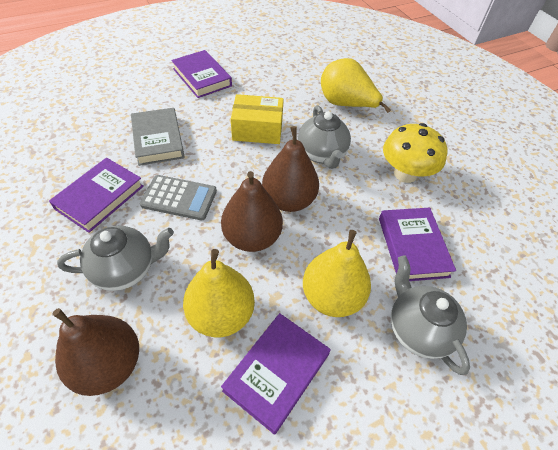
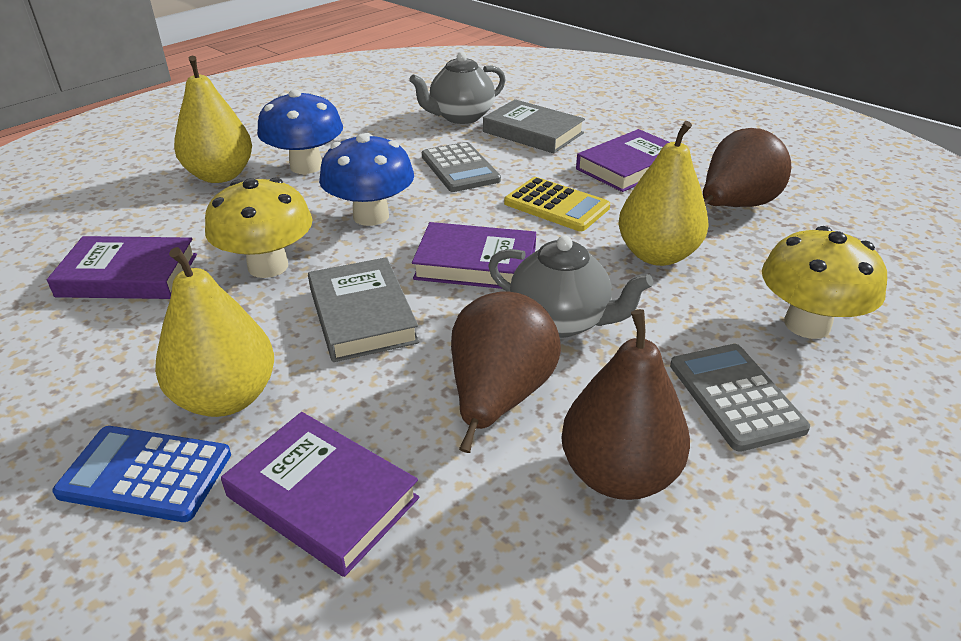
blue calculator: 0 -> 1
blue mushroom: 0 -> 2
grey book: 1 -> 2
grey calculator: 1 -> 2
grey teapot: 3 -> 2
yellow box: 1 -> 0
yellow calculator: 0 -> 1
yellow mushroom: 1 -> 2

